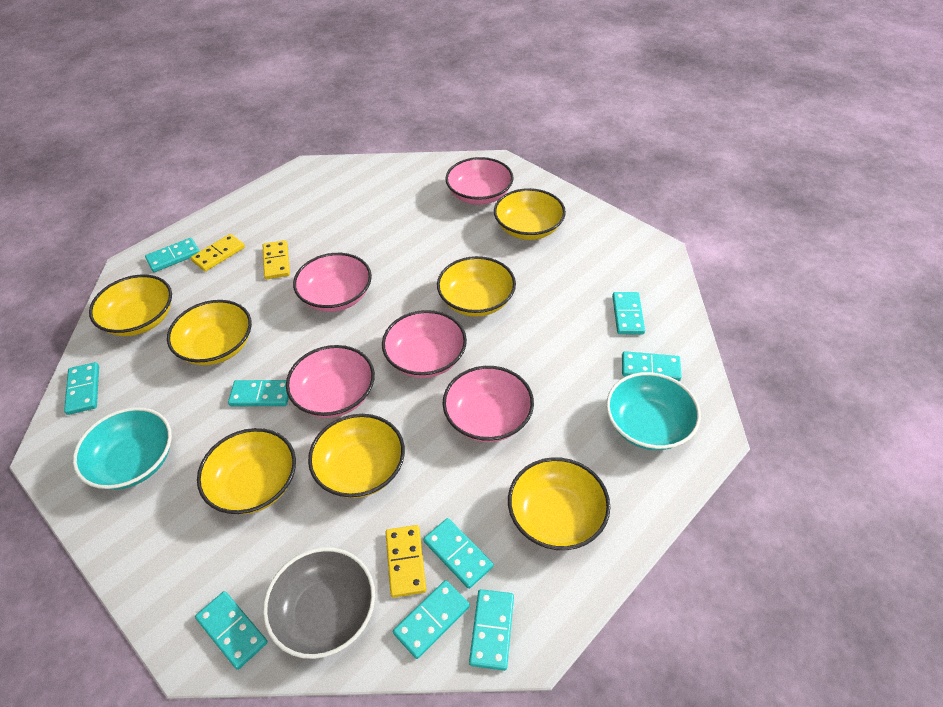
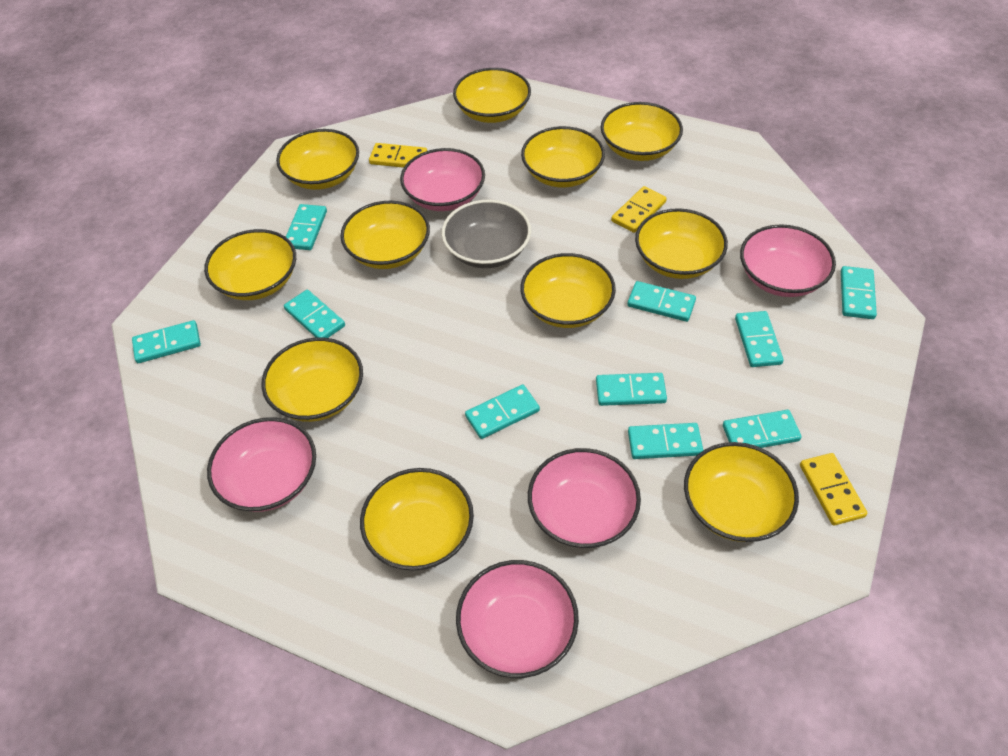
turquoise bowl: 2 -> 0
turquoise domino: 9 -> 10
yellow bowl: 7 -> 11

